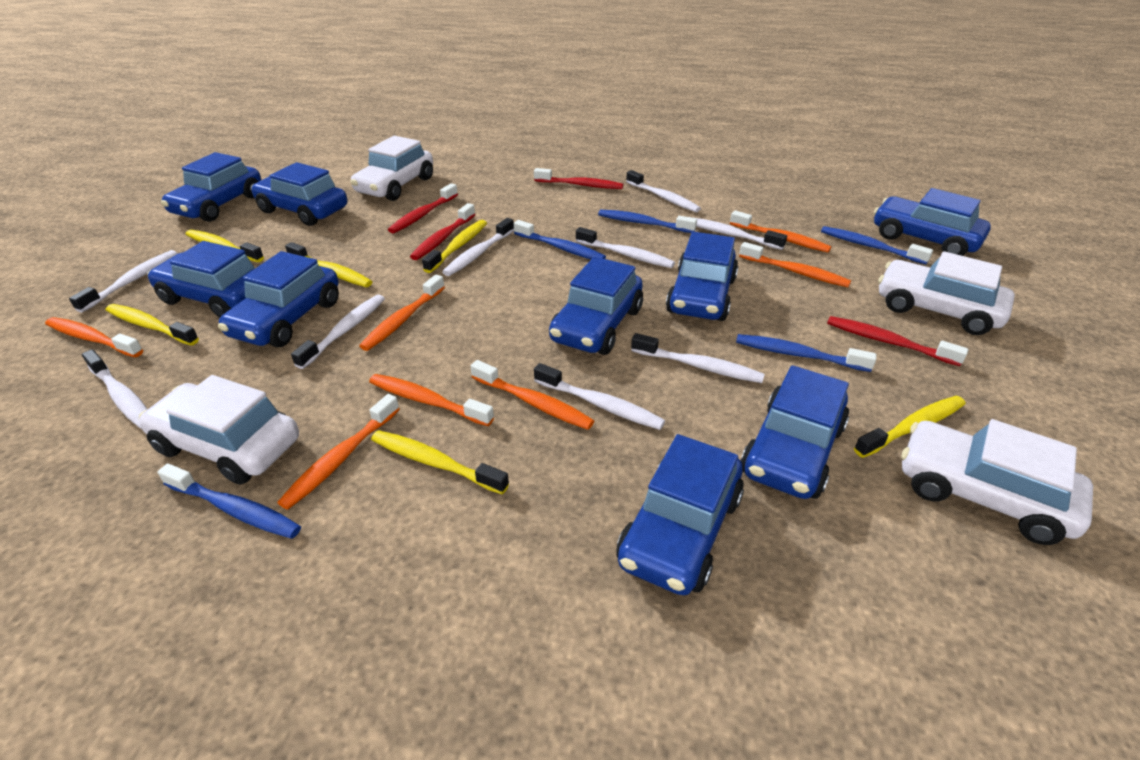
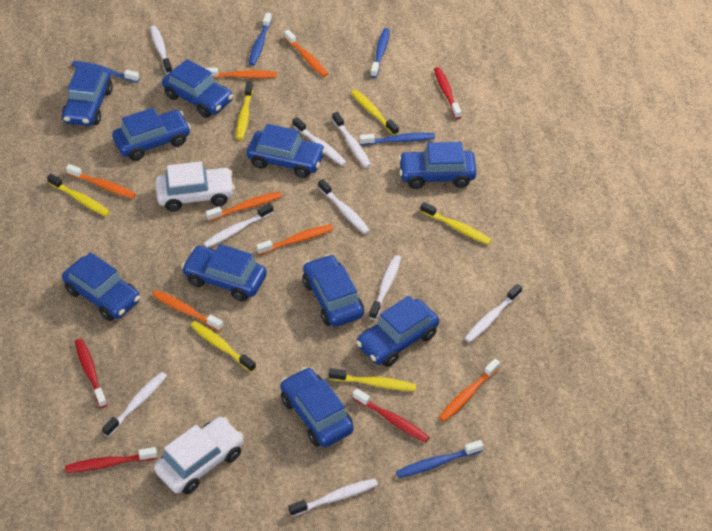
blue car: 9 -> 10
white car: 4 -> 2

